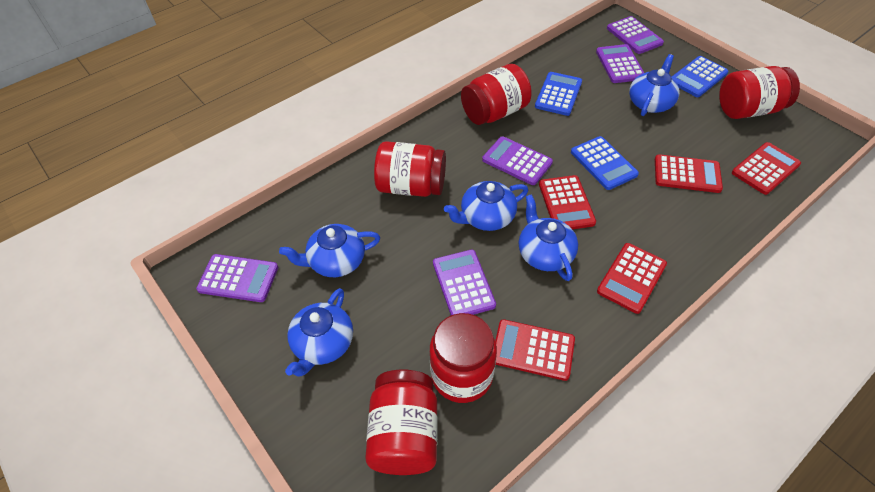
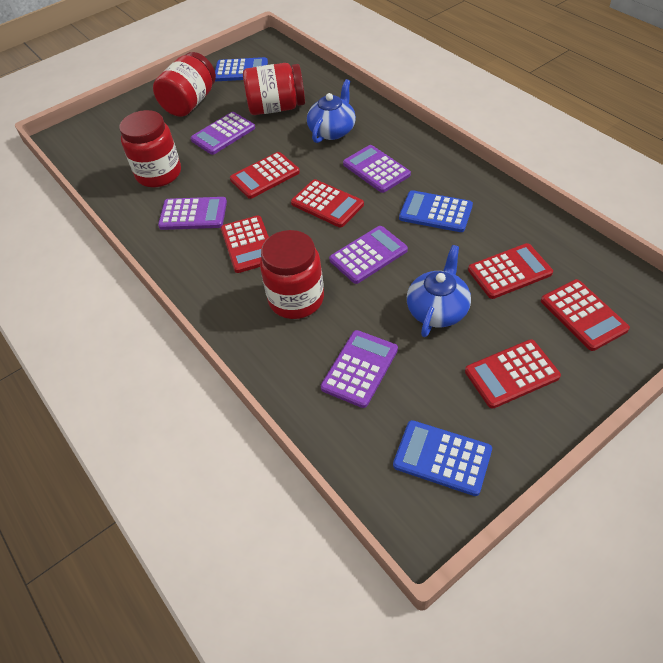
blue teapot: 5 -> 2
red calculator: 5 -> 6
red jar: 5 -> 4

